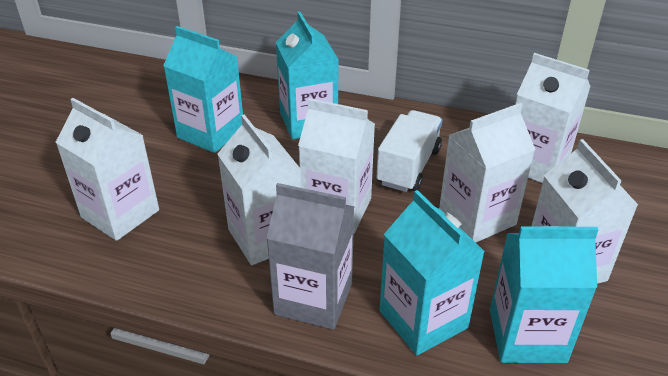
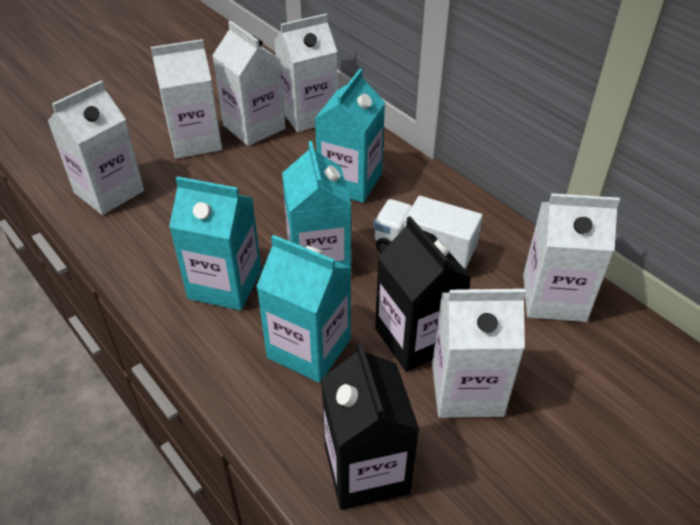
black carton: 0 -> 2
grey carton: 1 -> 0

